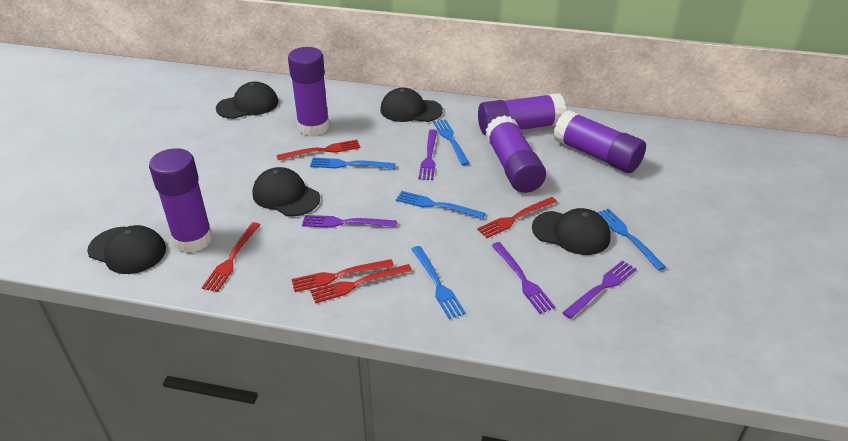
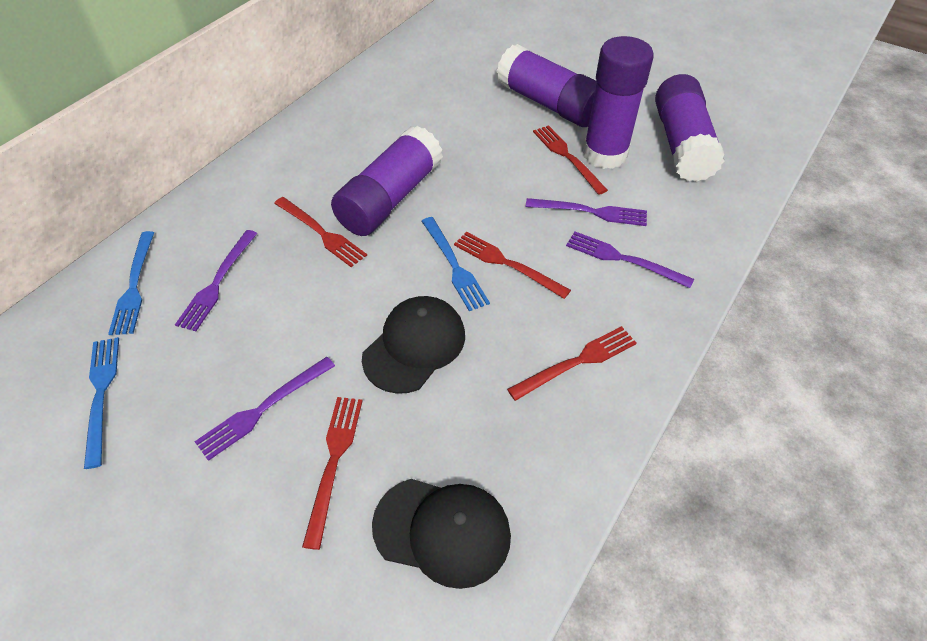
black cap: 5 -> 2
blue fork: 5 -> 3
purple glue stick: 5 -> 4

